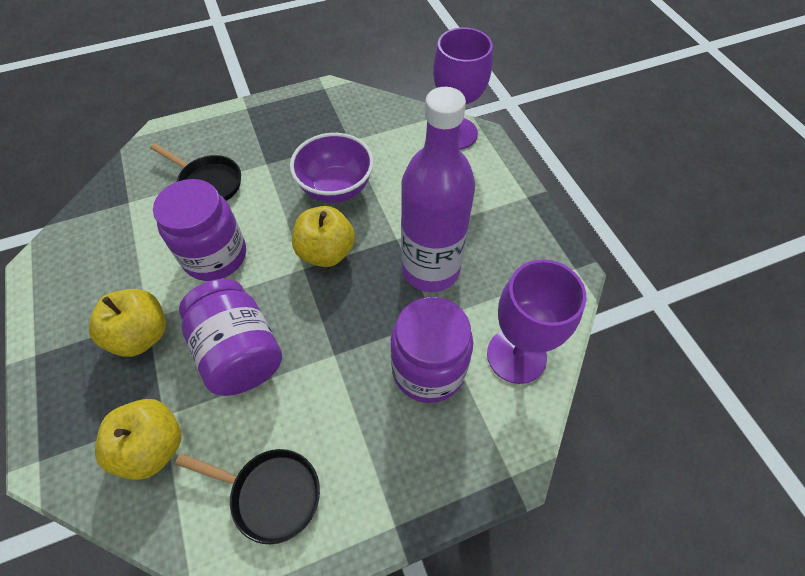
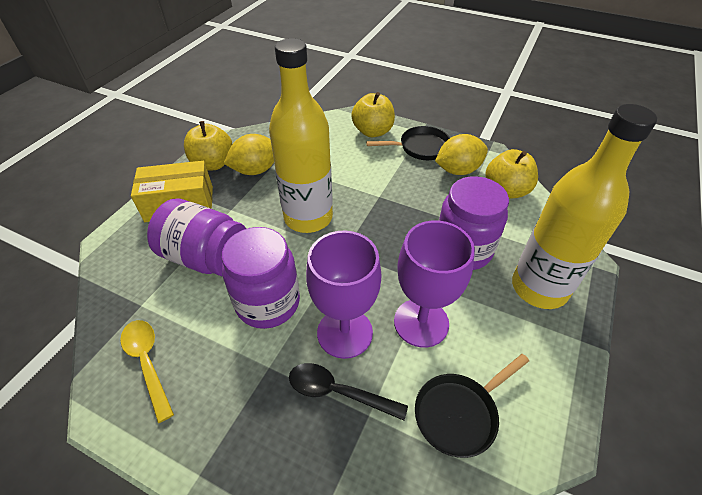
black spoon: 0 -> 1
purple bottle: 1 -> 0
purple bowl: 1 -> 0
yellow bottle: 0 -> 2
yellow box: 0 -> 1
yellow lemon: 0 -> 2
yellow spoon: 0 -> 1

